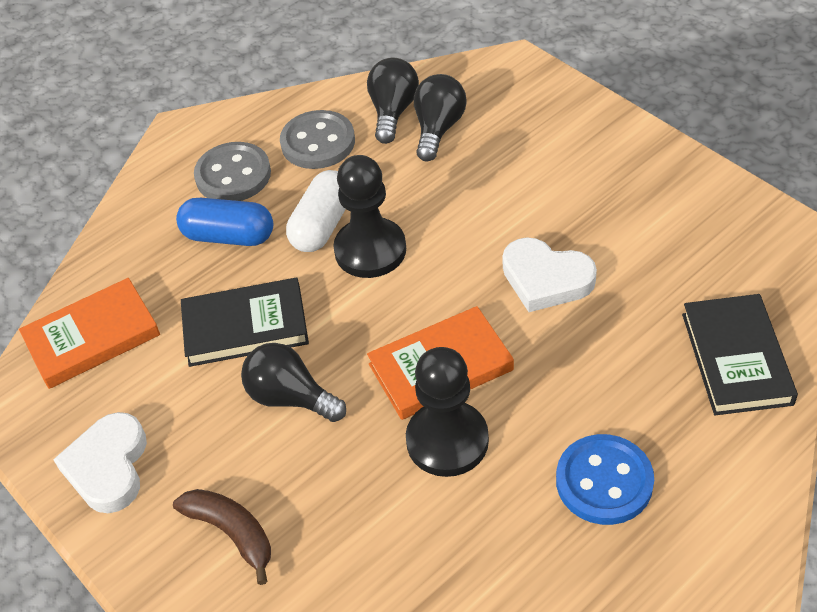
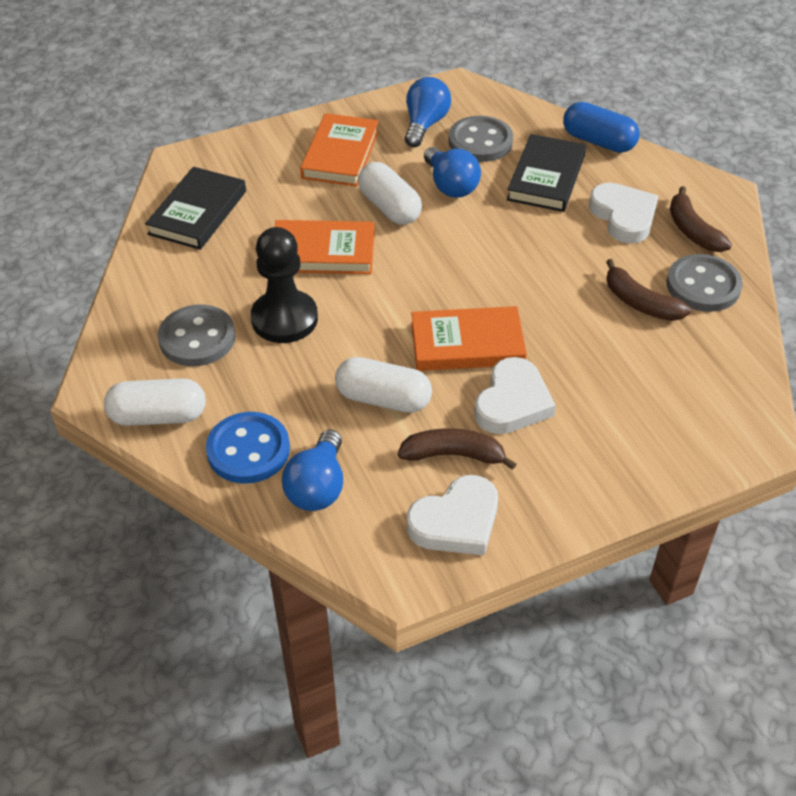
black light bulb: 3 -> 0
black pawn: 2 -> 1
blue light bulb: 0 -> 3
brown banana: 1 -> 3
grey button: 2 -> 3
orange book: 2 -> 3
white capsule: 1 -> 3
white heart: 2 -> 3

